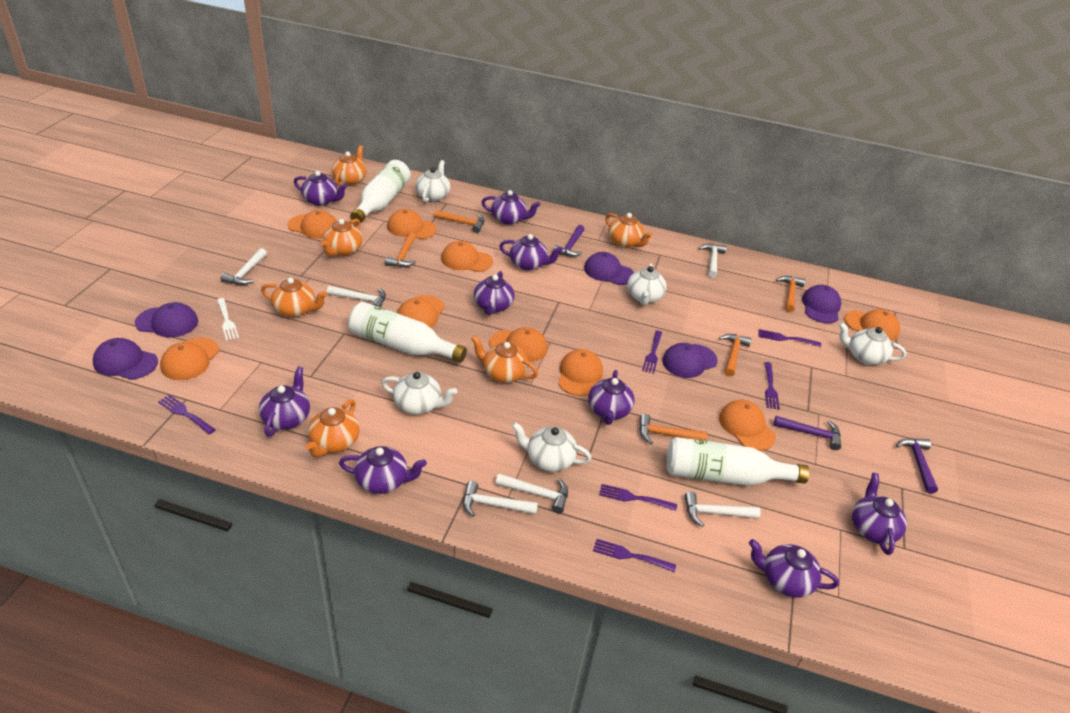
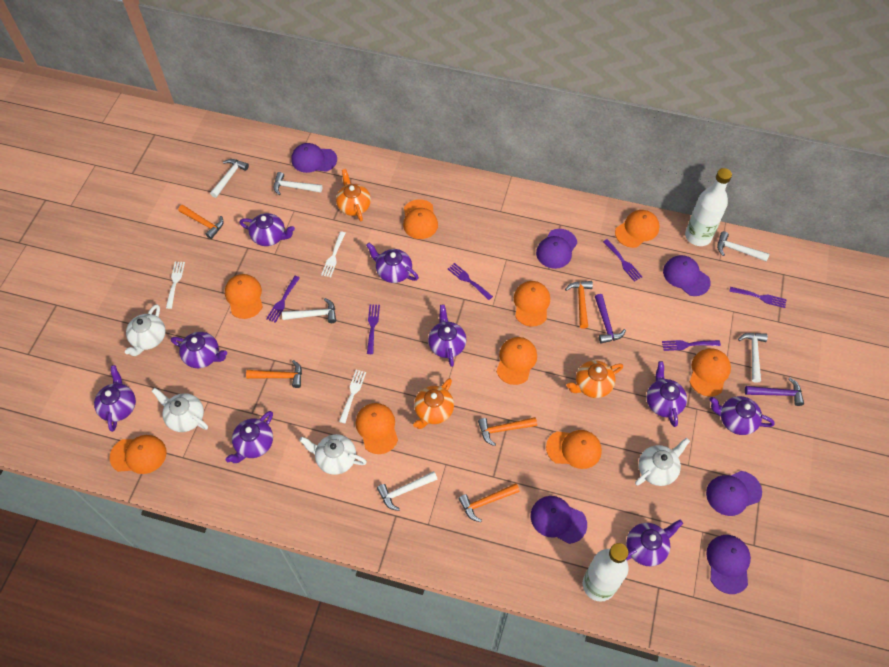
orange teapot: 6 -> 3
purple cap: 5 -> 6
purple hammer: 3 -> 2
white bottle: 3 -> 2
white fork: 1 -> 3
white teapot: 5 -> 4

